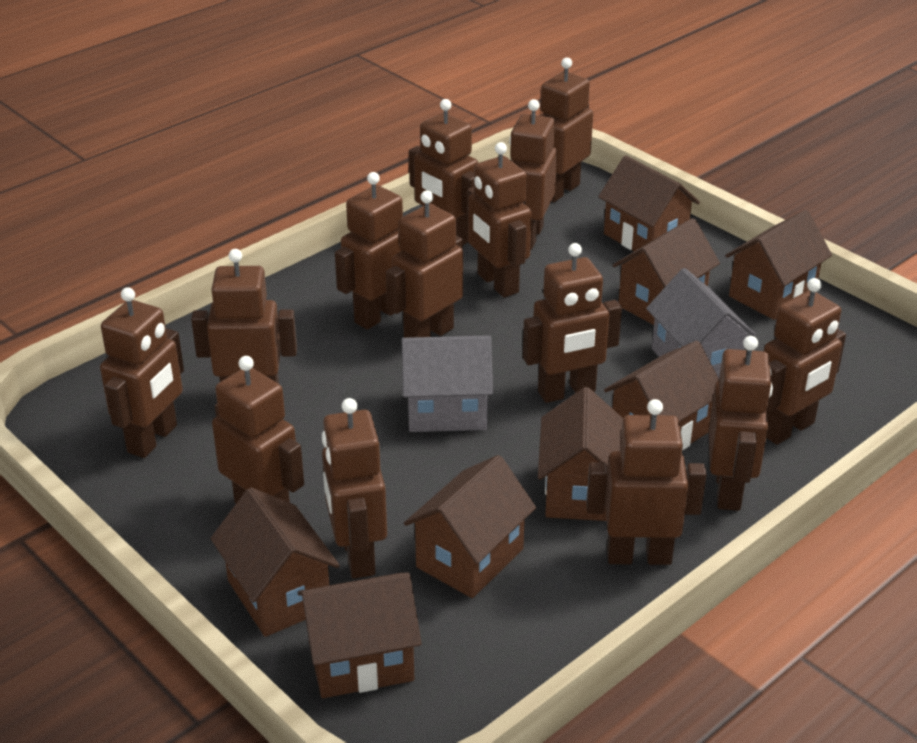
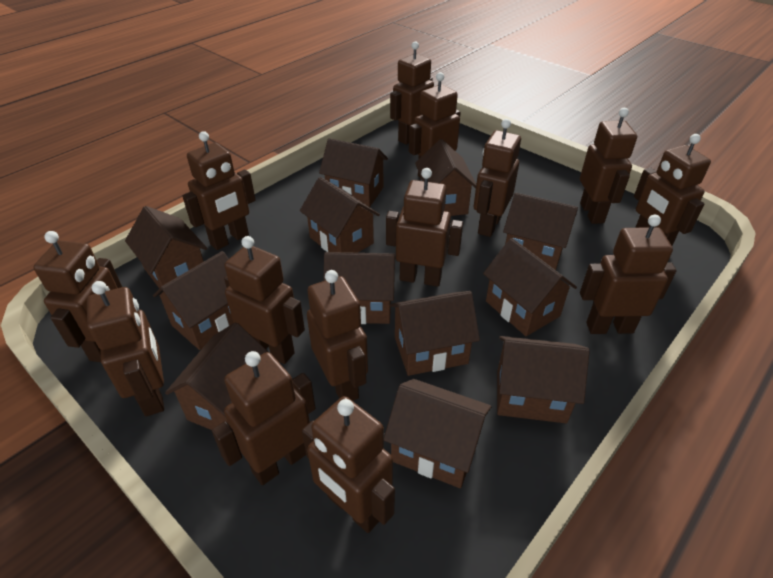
brown house: 8 -> 12
grey house: 2 -> 0

